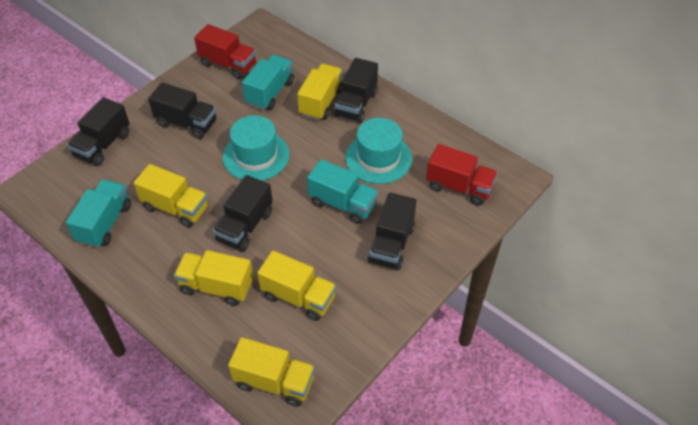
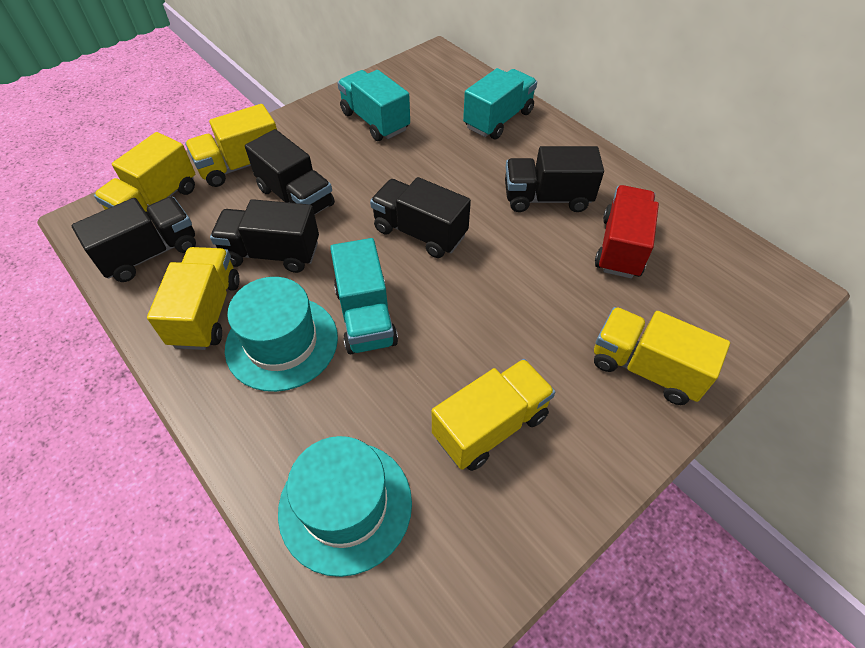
red truck: 2 -> 1

